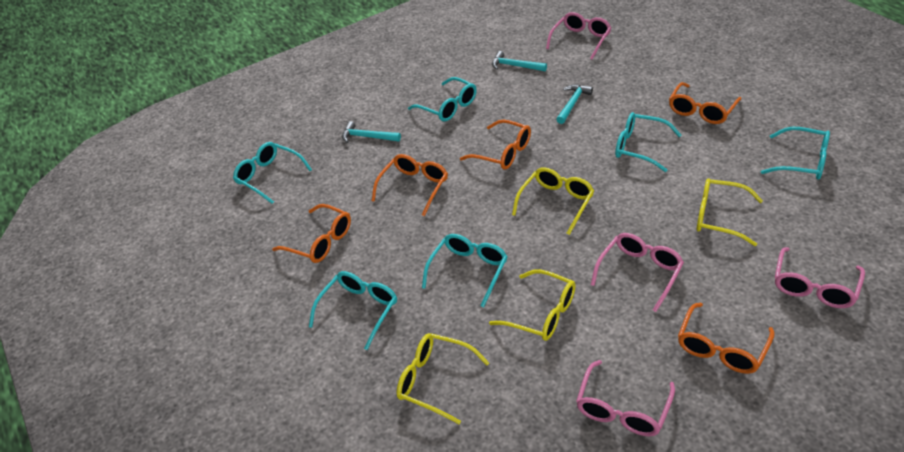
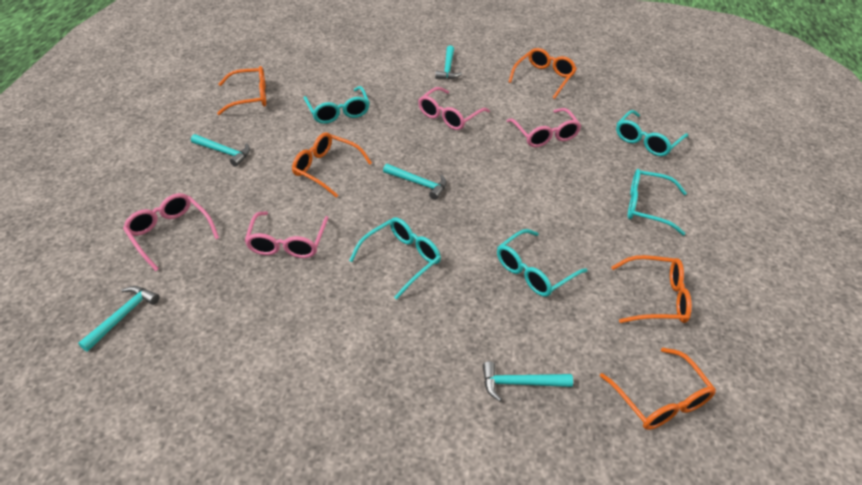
turquoise glasses: 6 -> 5
turquoise hammer: 3 -> 5
yellow glasses: 4 -> 0

